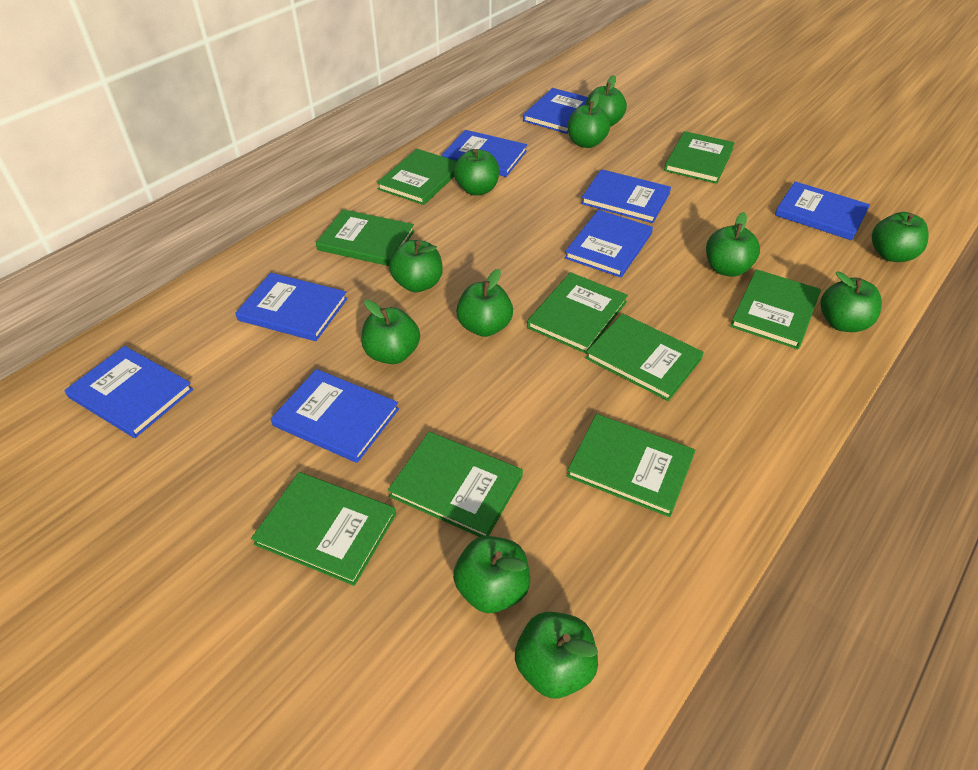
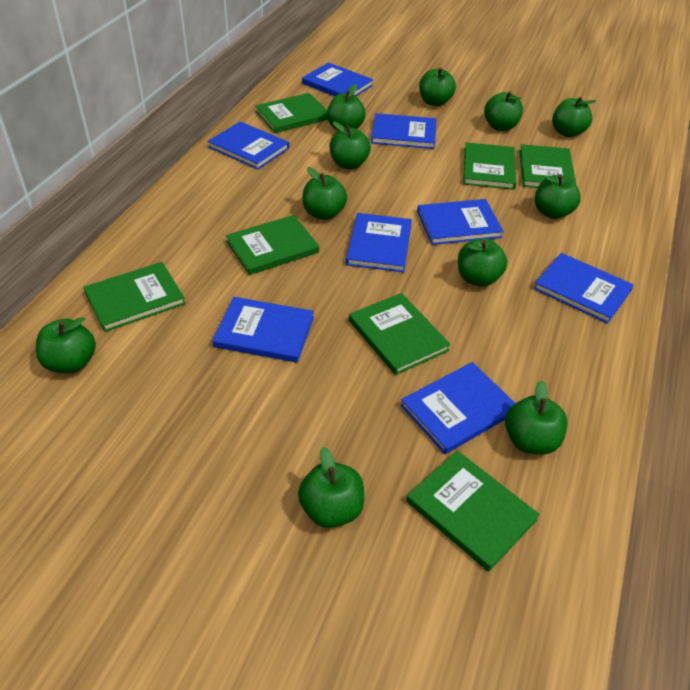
green book: 9 -> 7

